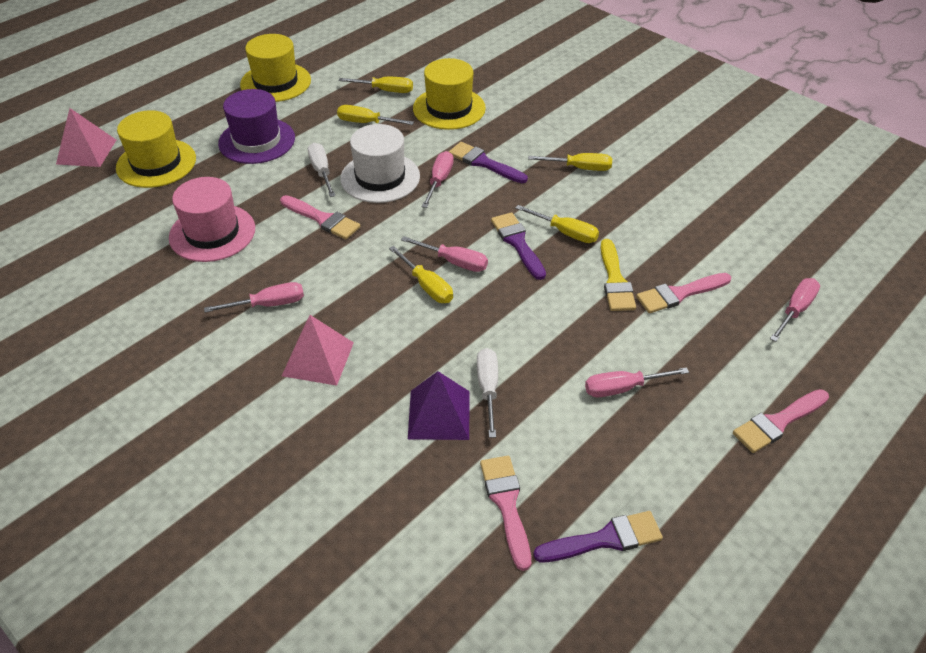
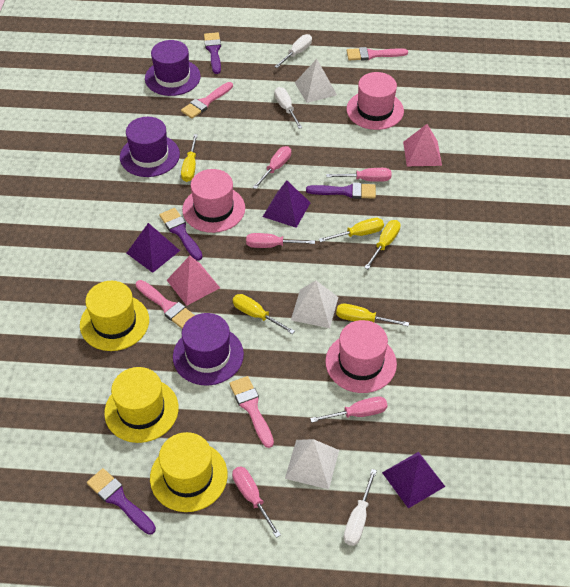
pink hat: 1 -> 3
purple brush: 3 -> 4
purple hat: 1 -> 3
purple pyramid: 1 -> 3
white hat: 1 -> 0
white pyramid: 0 -> 3
white screwdriver: 2 -> 3
yellow brush: 1 -> 0

